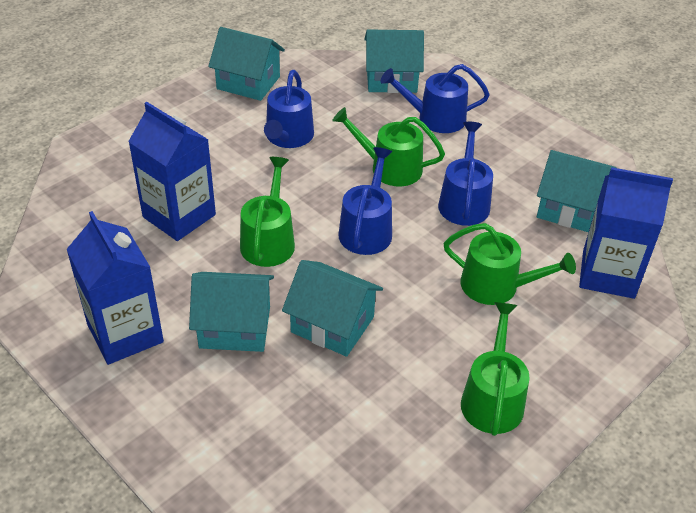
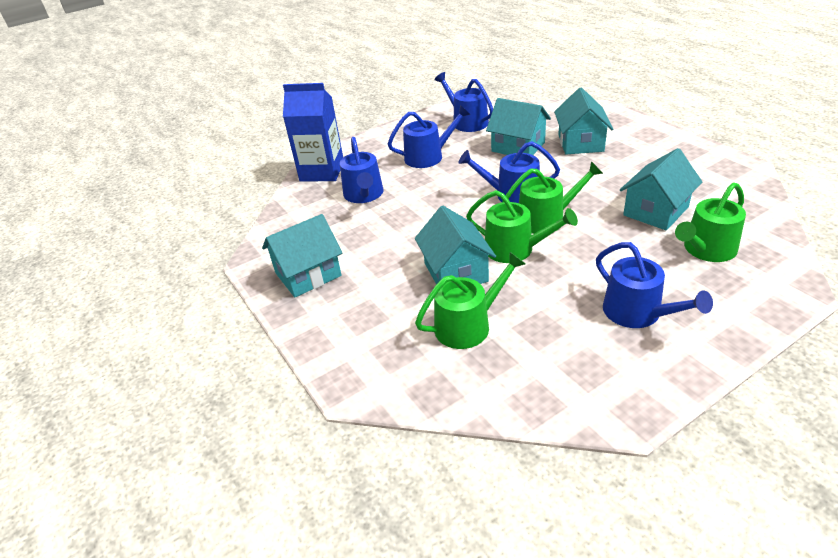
blue carton: 3 -> 1
blue watering can: 4 -> 5

